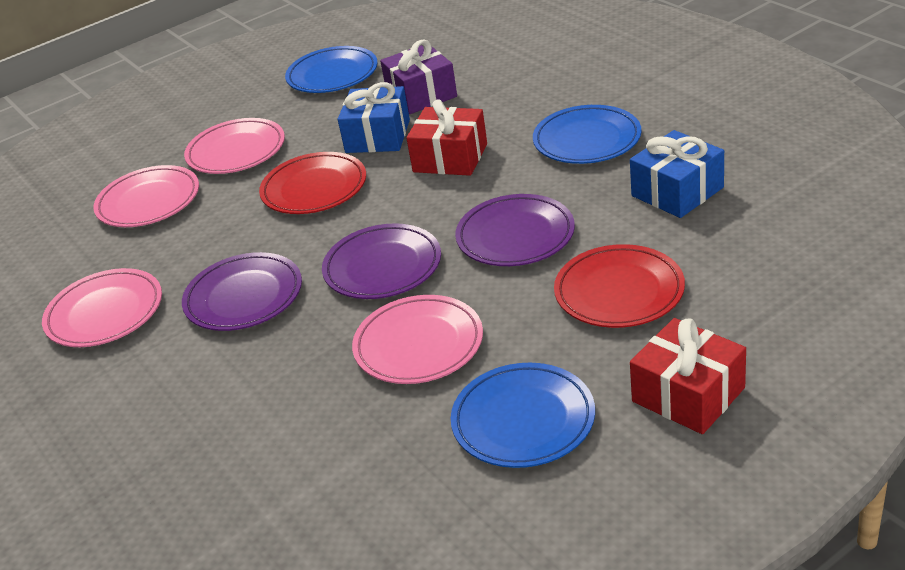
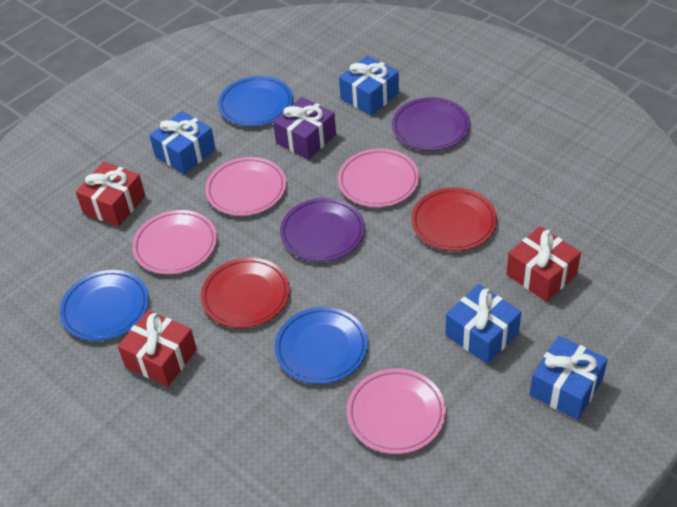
blue gift: 2 -> 4
purple plate: 3 -> 2
red gift: 2 -> 3

